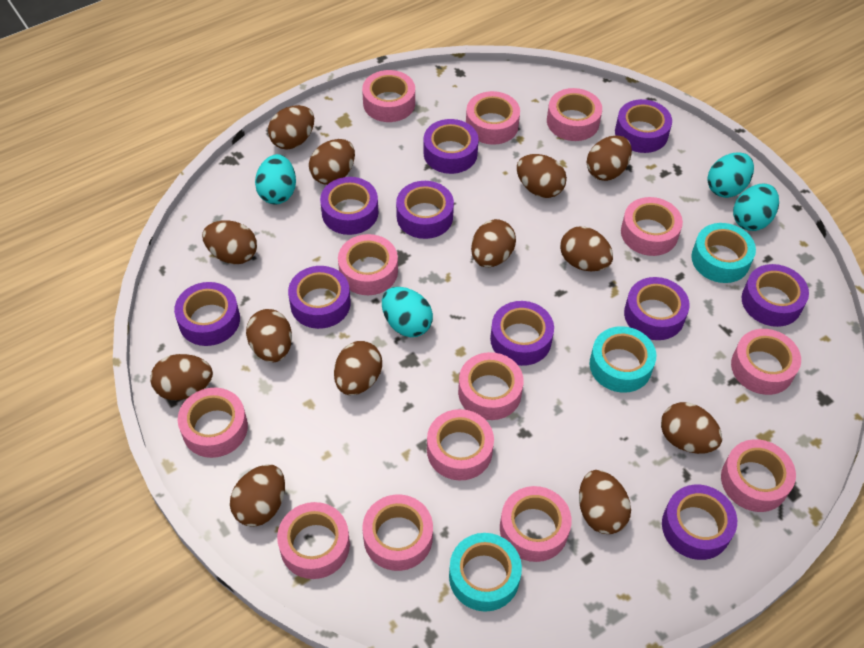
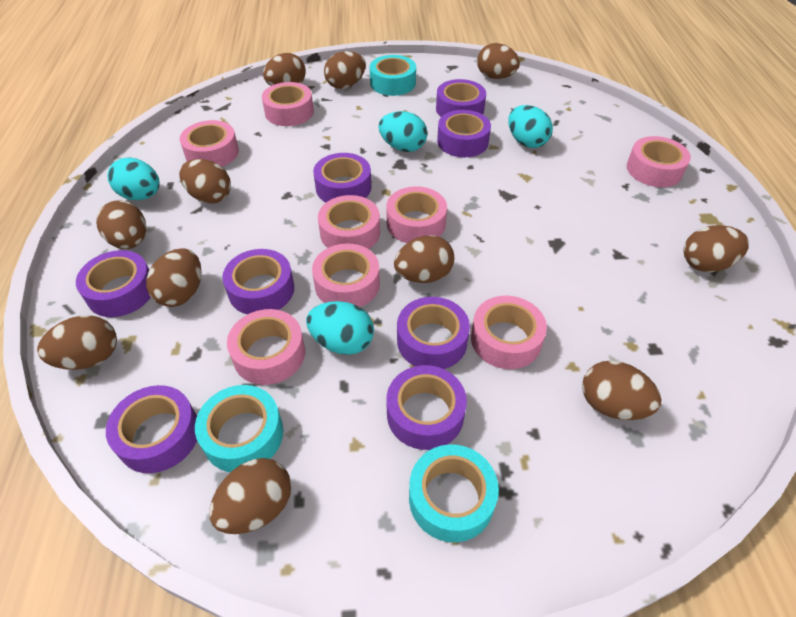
brown egg: 13 -> 11
pink tape: 13 -> 8
purple tape: 10 -> 8

